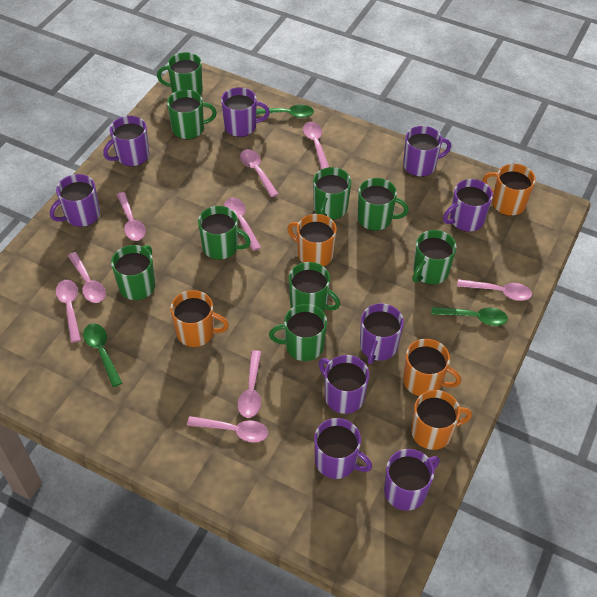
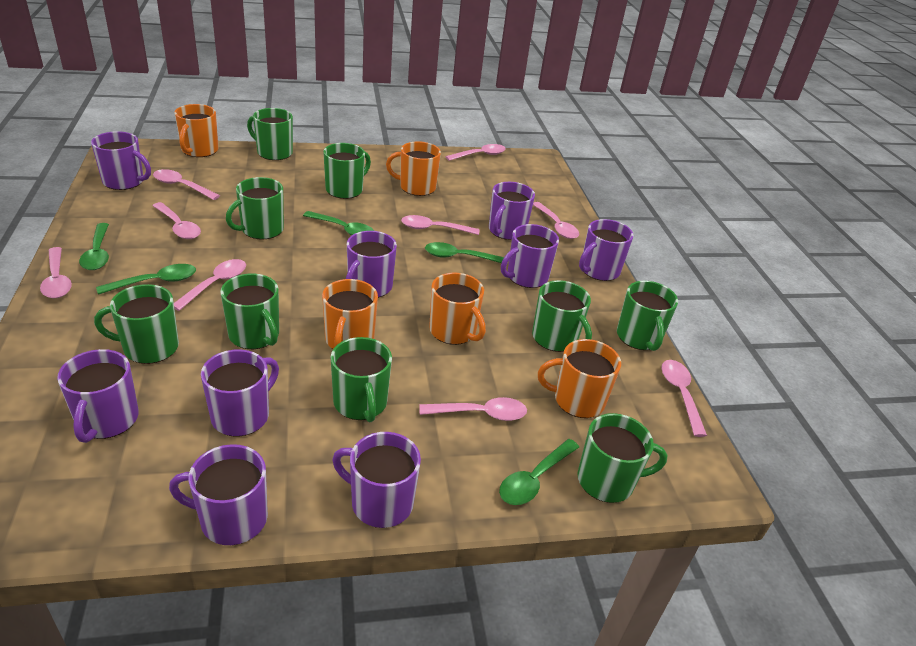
green spoon: 3 -> 5

